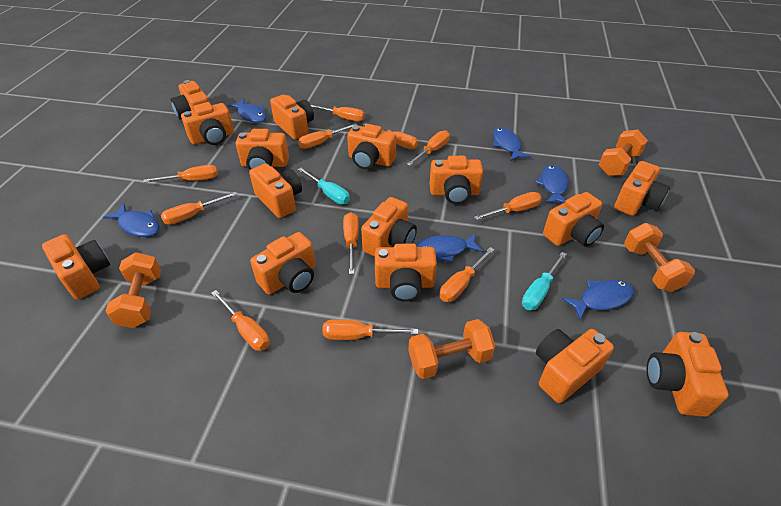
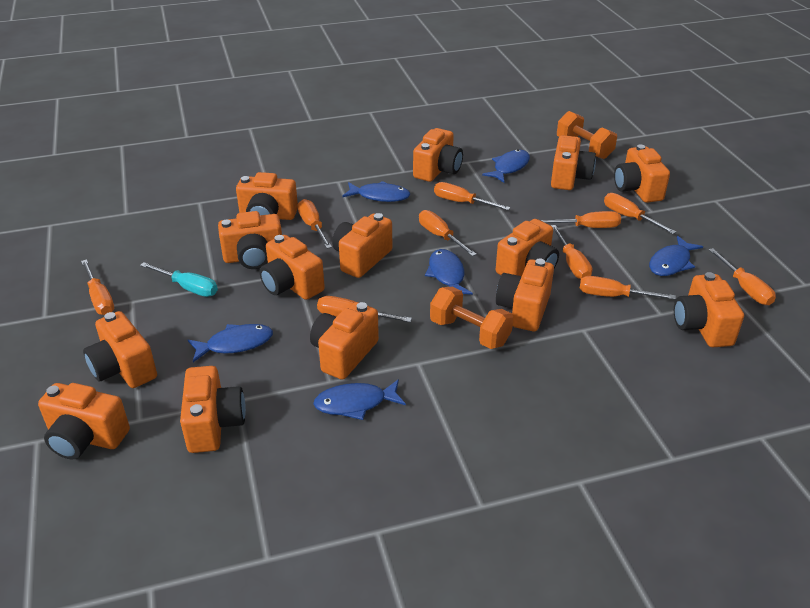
orange camera: 15 -> 14
orange dumbbell: 4 -> 2
orange screwdriver: 11 -> 10
turquoise screwdriver: 2 -> 1

